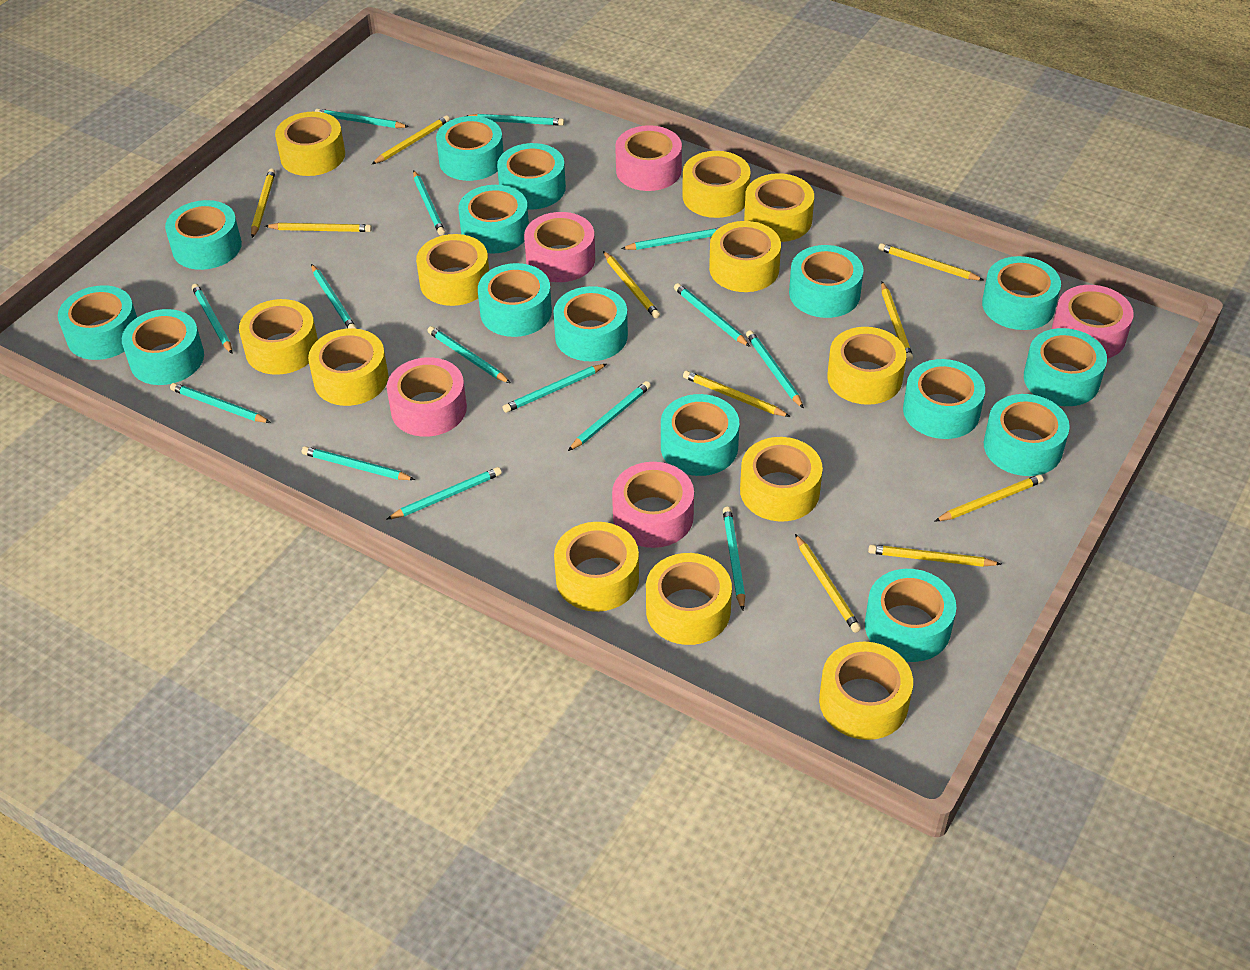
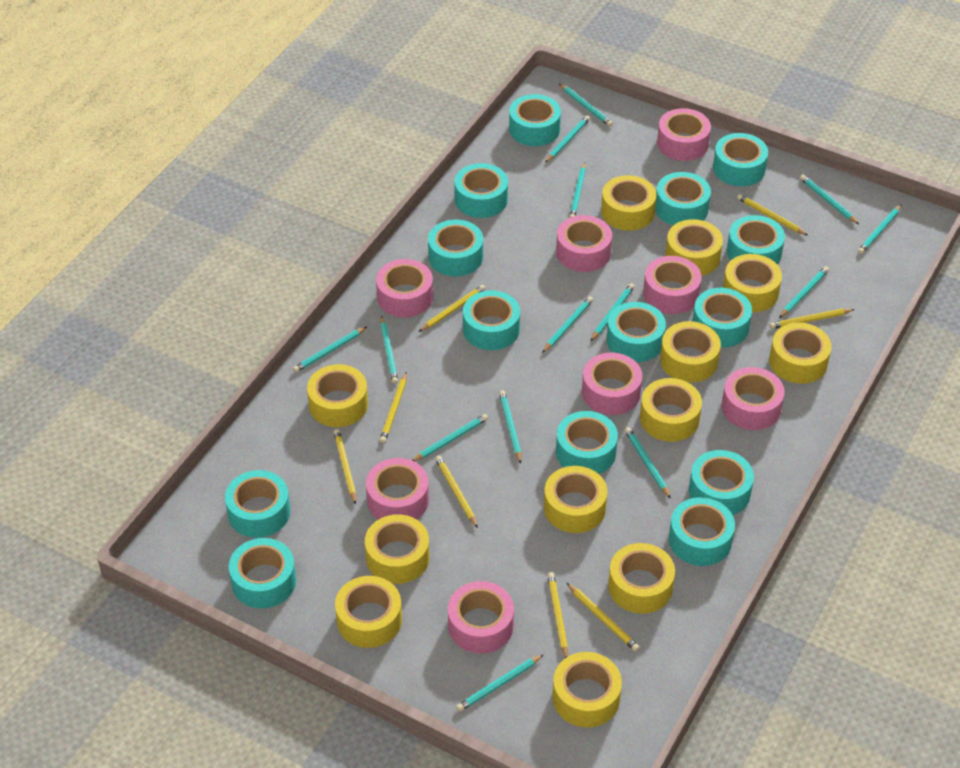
pink tape: 5 -> 8
turquoise pencil: 15 -> 14
turquoise tape: 15 -> 14
yellow pencil: 10 -> 8

